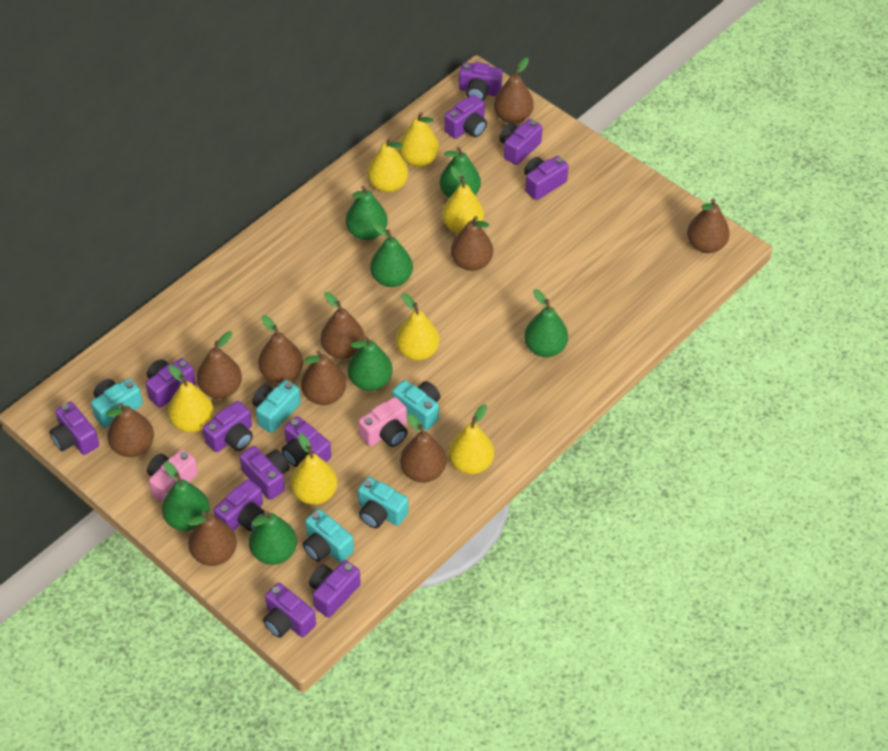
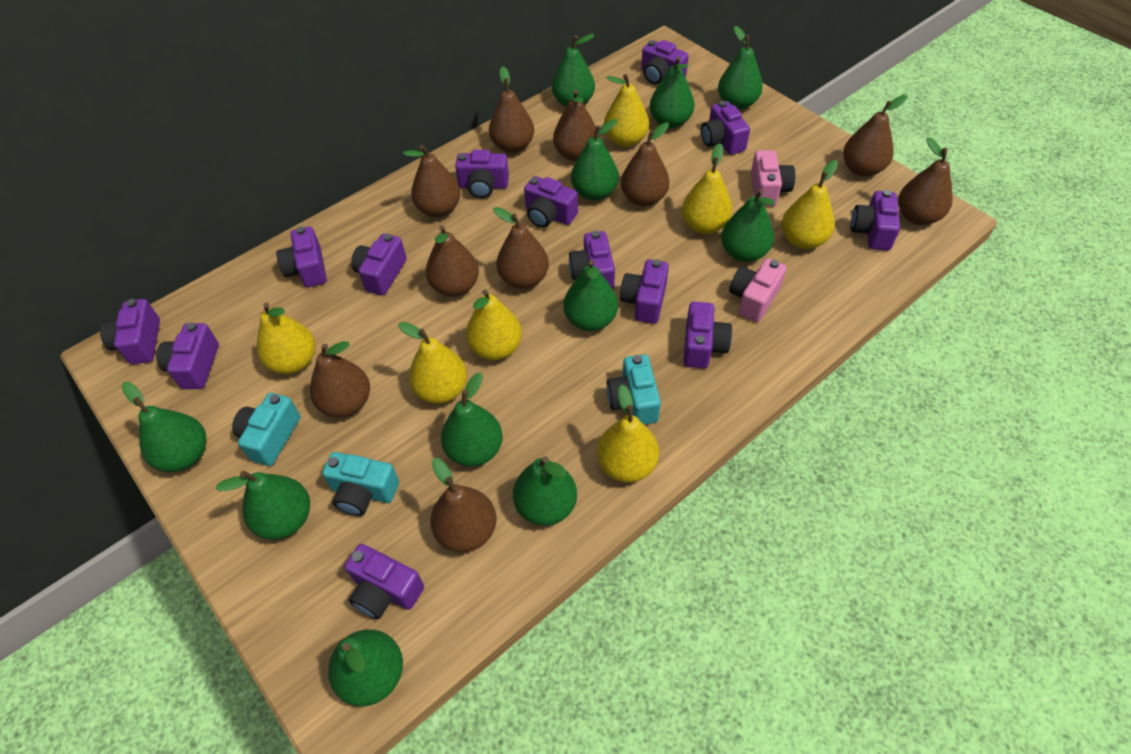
green pear: 7 -> 11
purple camera: 12 -> 13
turquoise camera: 5 -> 3

